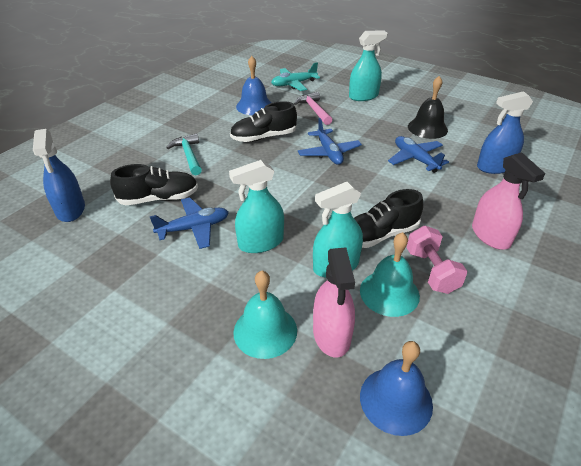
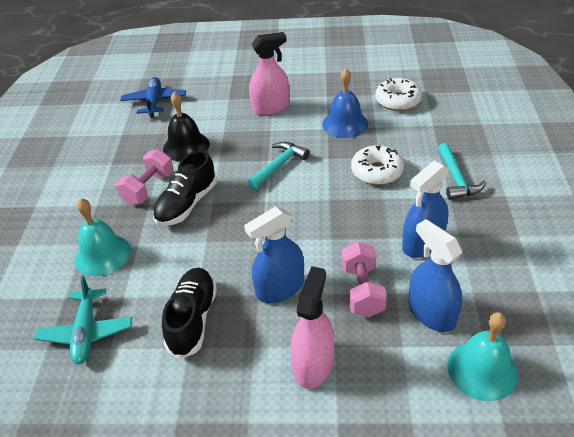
black shoe: 3 -> 2
blue bell: 2 -> 1
blue plane: 3 -> 1
blue spray bottle: 2 -> 3
pink dumbbell: 1 -> 2
pink hammer: 1 -> 0
turquoise hammer: 1 -> 2
turquoise spray bottle: 3 -> 0
white donut: 0 -> 2

